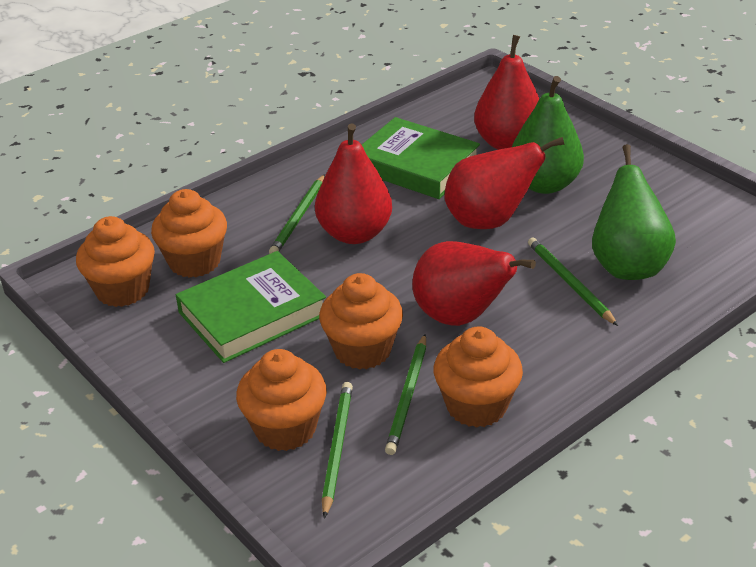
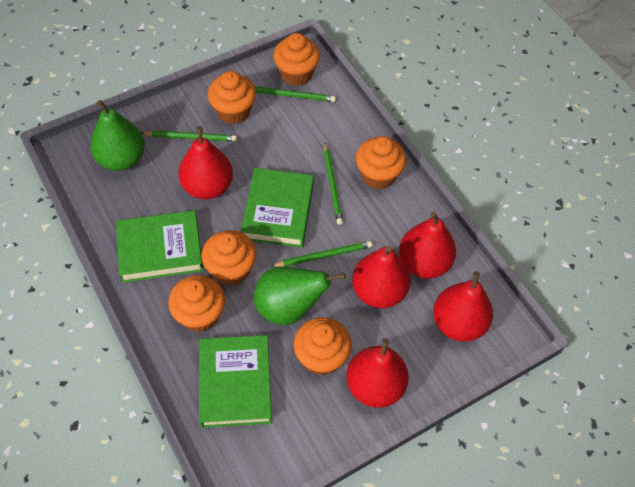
green book: 2 -> 3
orange cupcake: 5 -> 6
red pear: 4 -> 5

